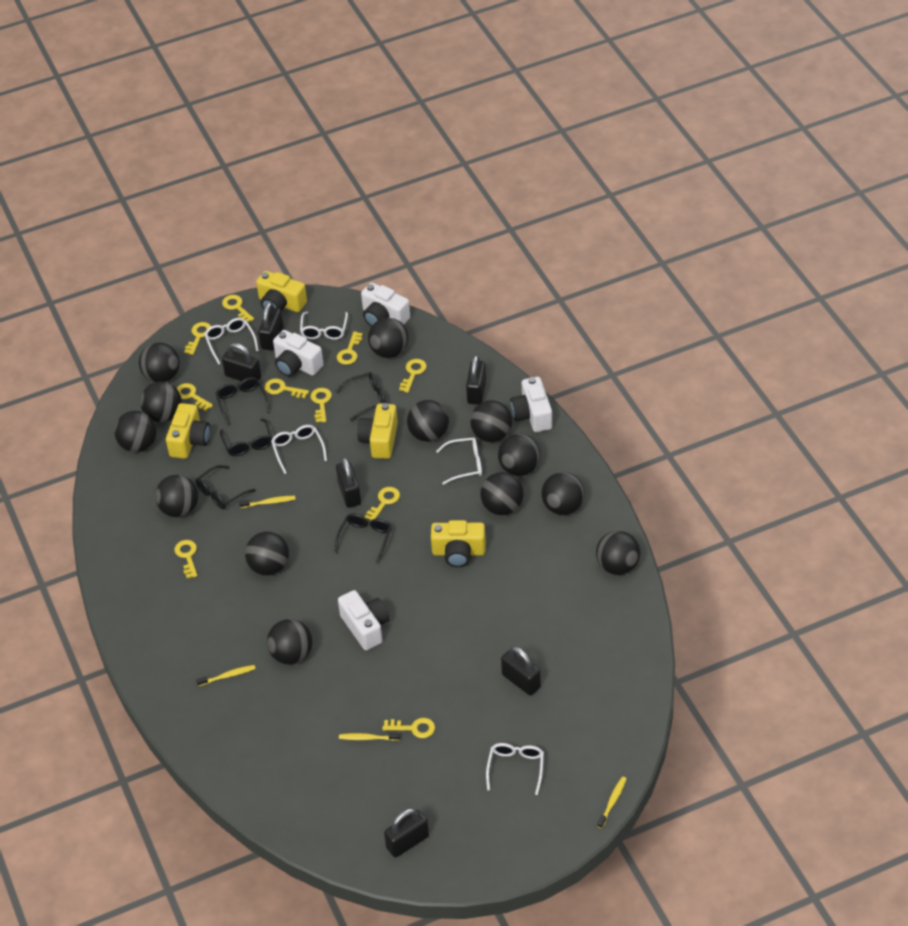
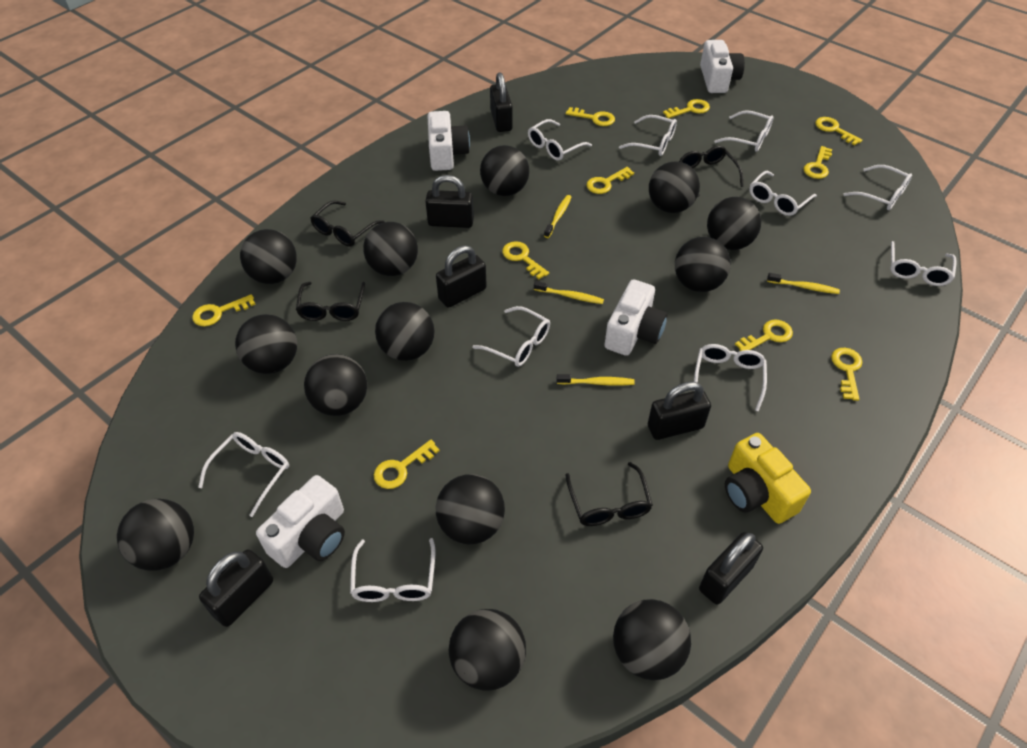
black glasses: 5 -> 4
white glasses: 5 -> 10
yellow camera: 4 -> 1

